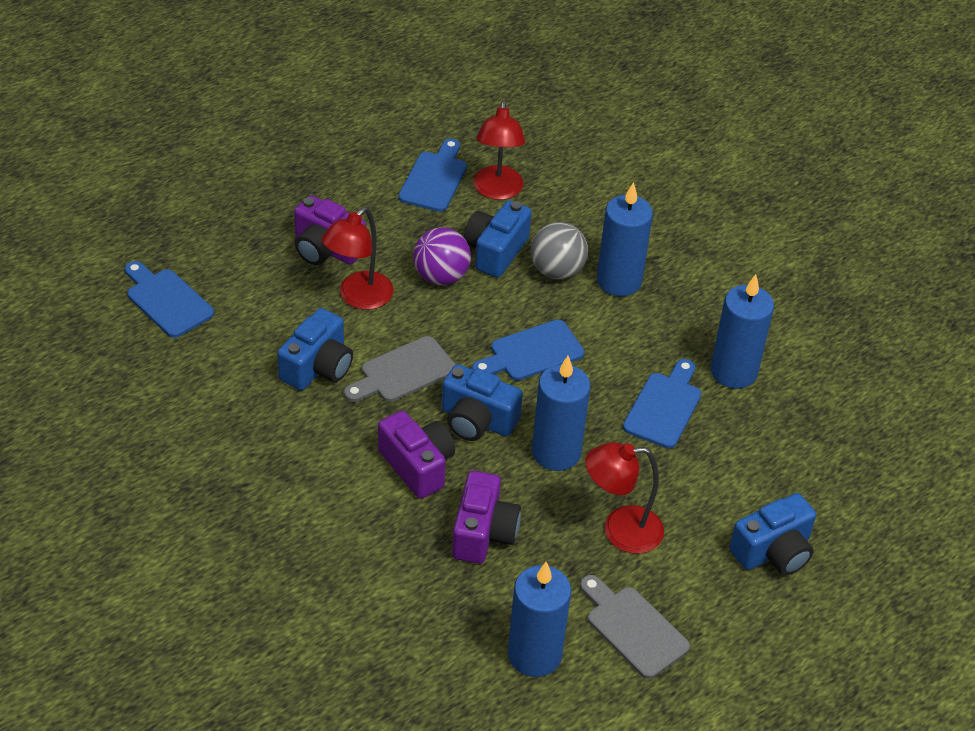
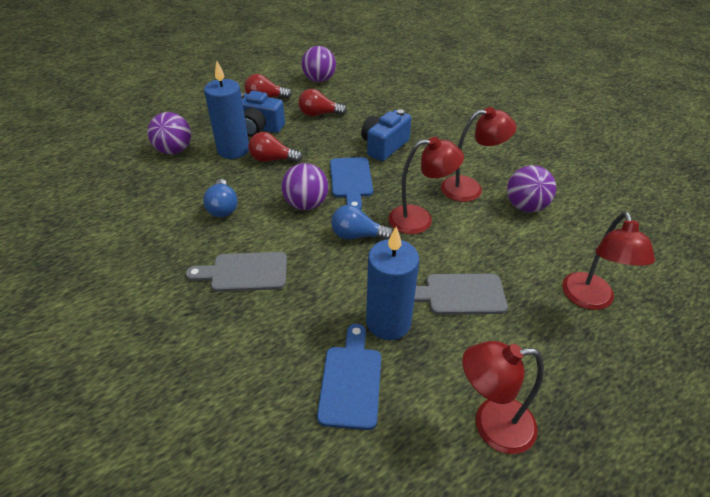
blue camera: 4 -> 2
blue candle: 4 -> 2
blue cutting board: 4 -> 2
blue light bulb: 0 -> 2
grey ball: 1 -> 0
purple ball: 1 -> 4
purple camera: 3 -> 0
red lamp: 3 -> 4
red light bulb: 0 -> 3

